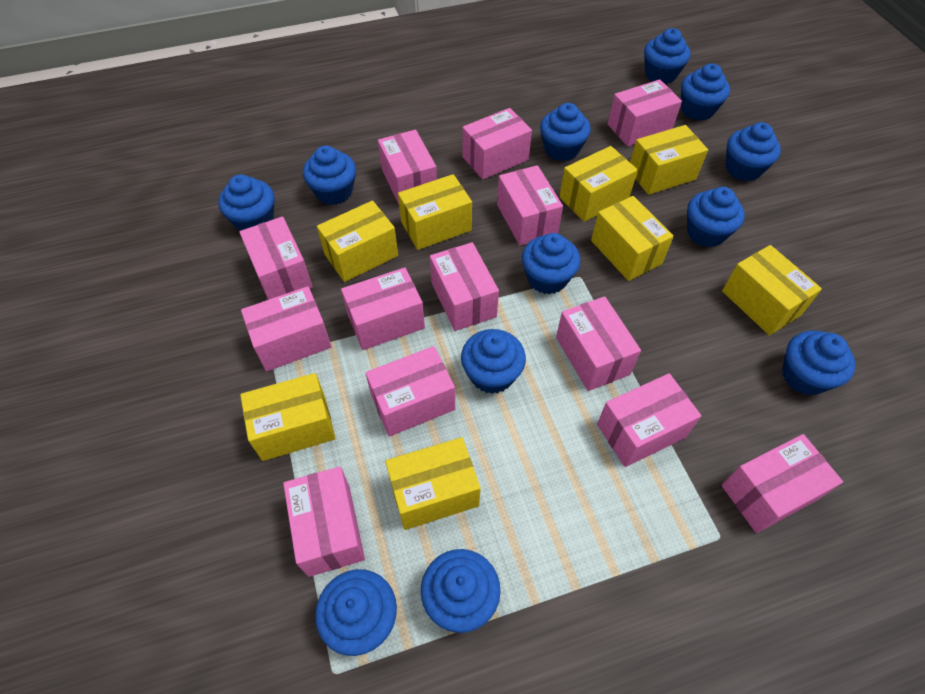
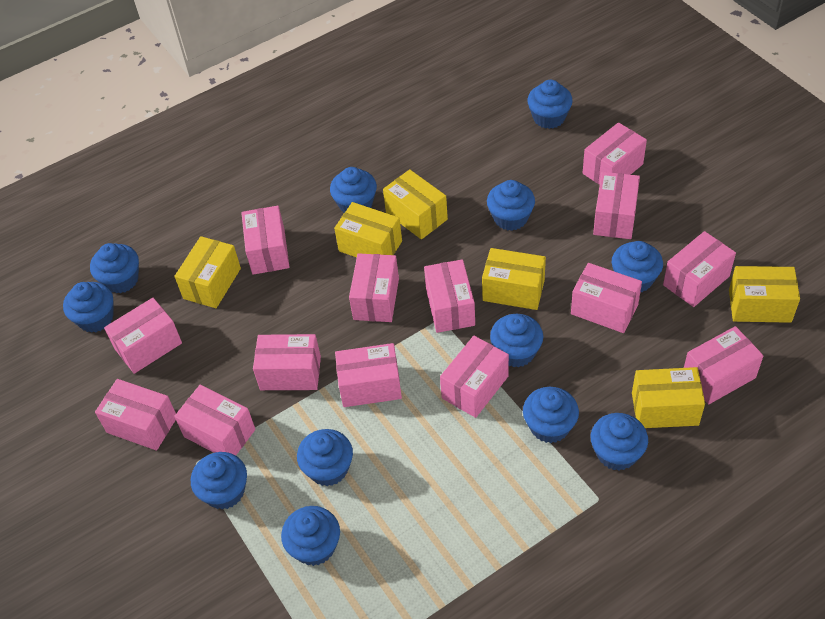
pink box: 13 -> 14
yellow box: 8 -> 6

